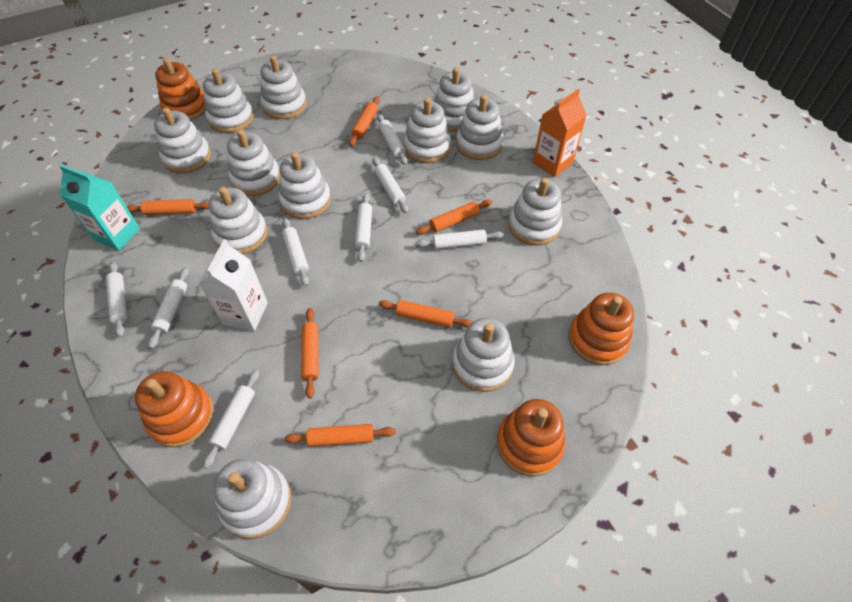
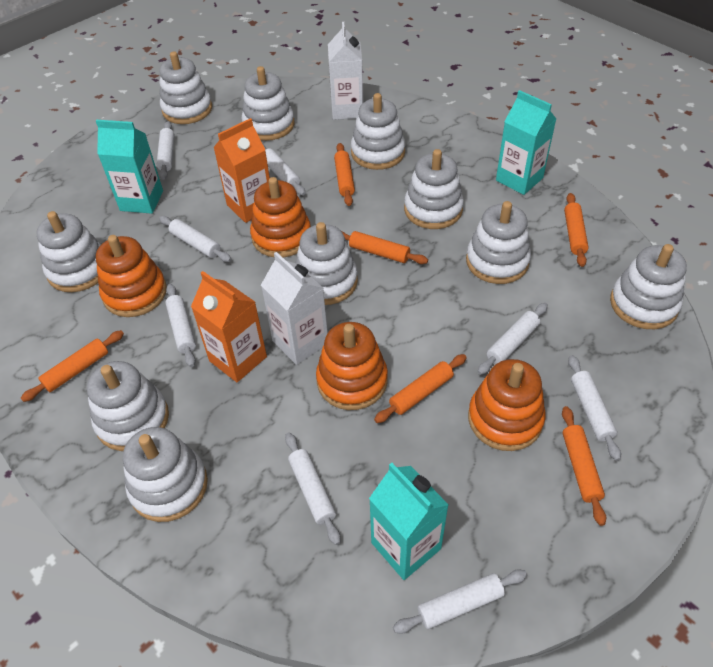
orange carton: 1 -> 2
turquoise carton: 1 -> 3
white carton: 1 -> 2
white stacking toy: 12 -> 10

